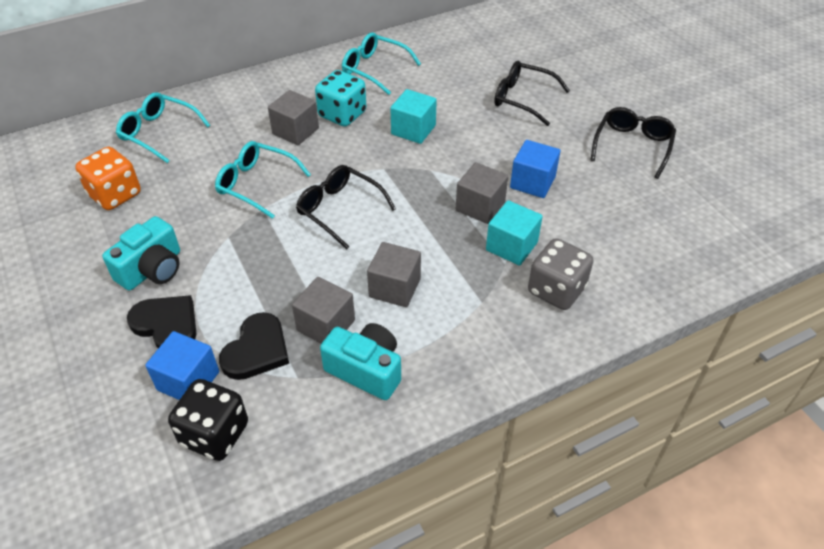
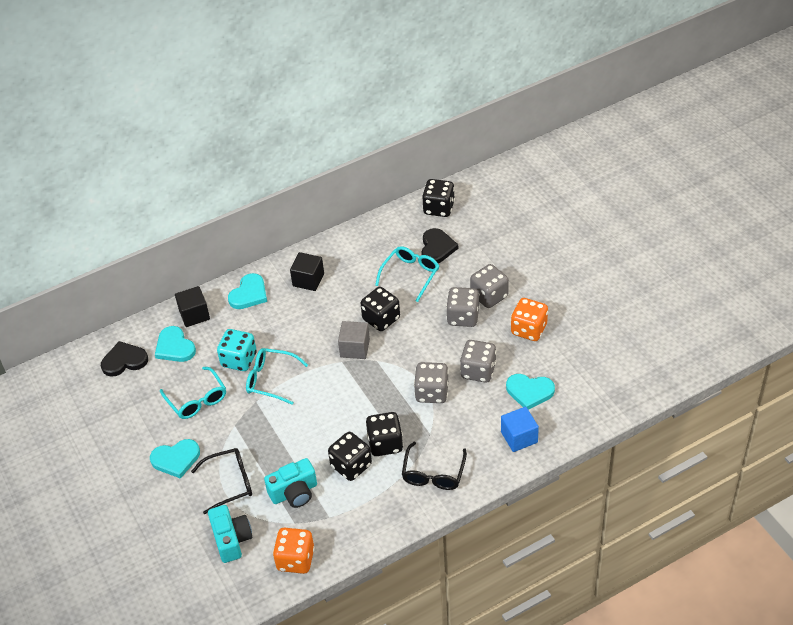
black cube: 0 -> 2
black dice: 1 -> 4
black glasses: 3 -> 2
blue cube: 2 -> 1
grey cube: 4 -> 1
grey dice: 1 -> 4
orange dice: 1 -> 2
turquoise cube: 2 -> 0
turquoise heart: 0 -> 4

